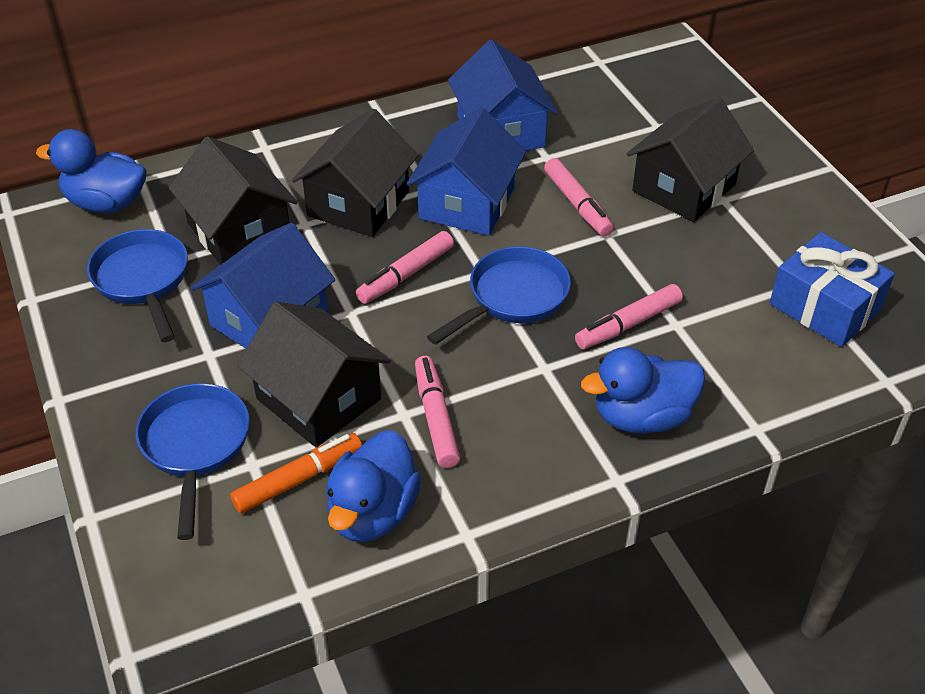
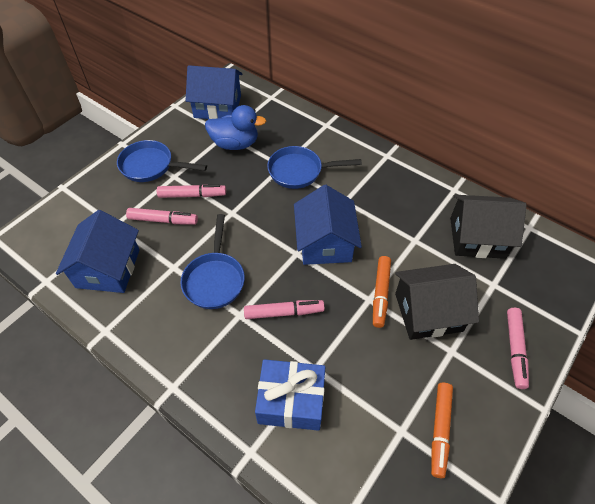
black house: 4 -> 2
blue duck: 3 -> 1
orange marker: 1 -> 2

